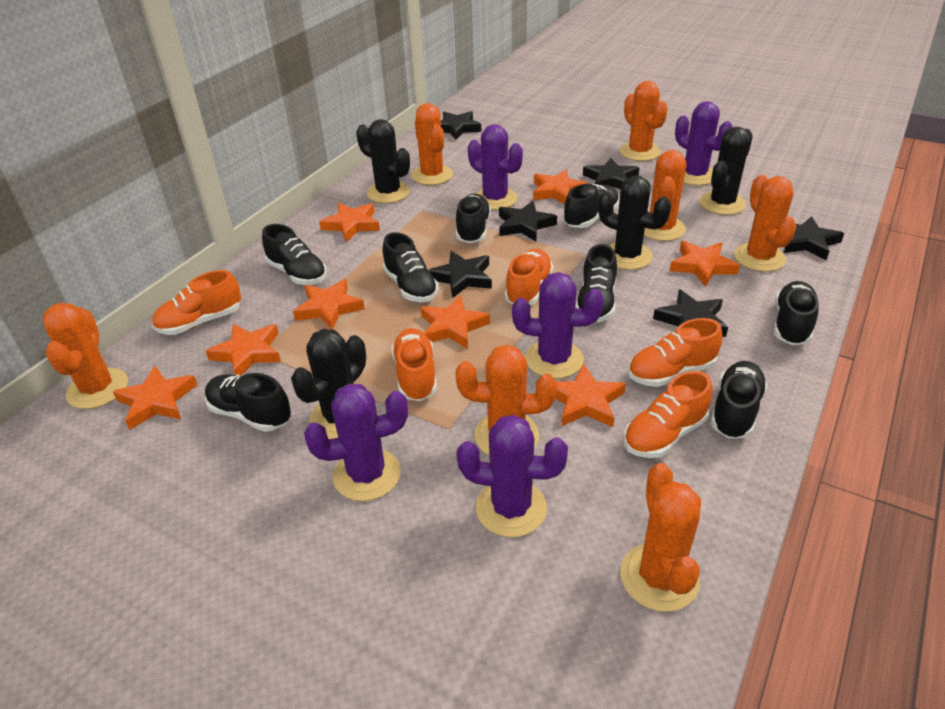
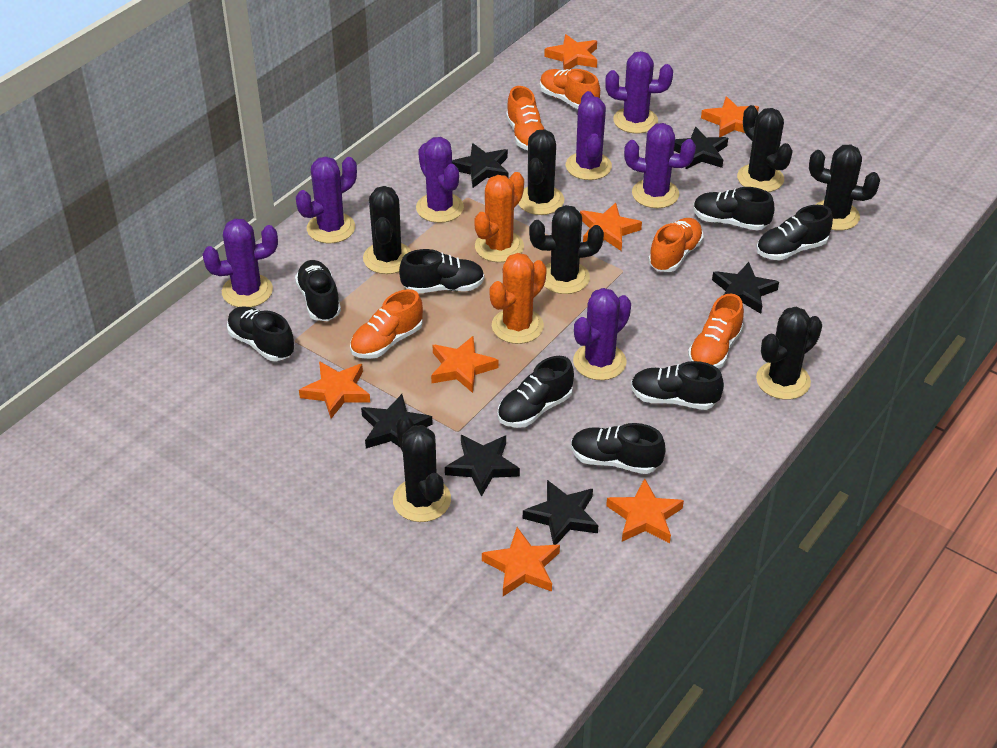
black cactus: 4 -> 7
orange cactus: 7 -> 2
orange star: 8 -> 7
purple cactus: 5 -> 7

